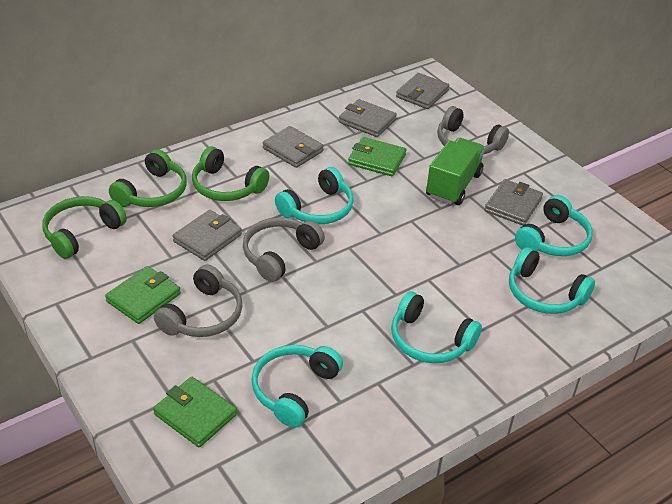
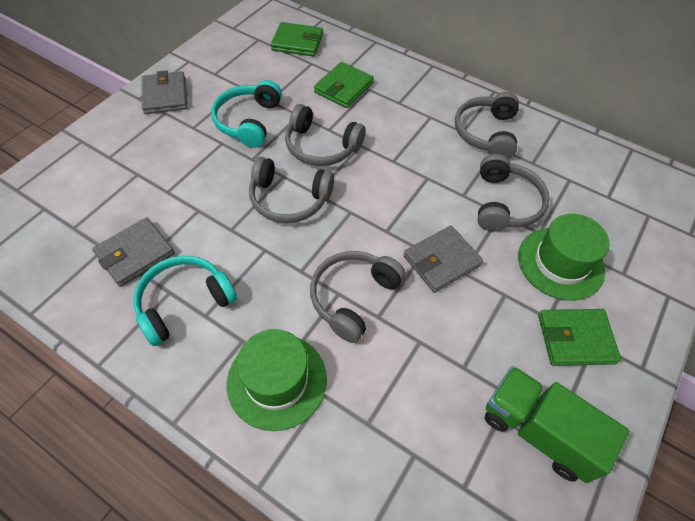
green hat: 0 -> 2
green headphones: 3 -> 0
grey headphones: 3 -> 5
grey wallet: 5 -> 3
turquoise headphones: 5 -> 2

